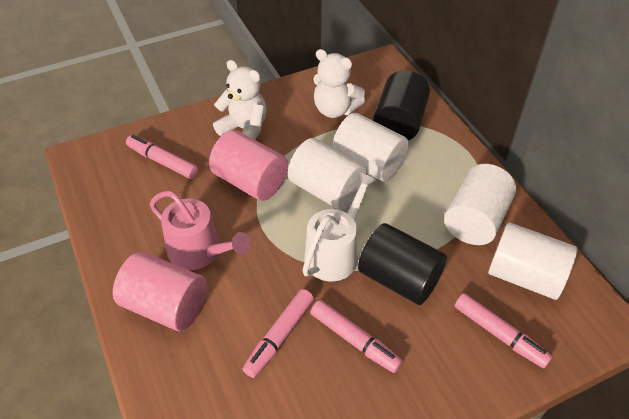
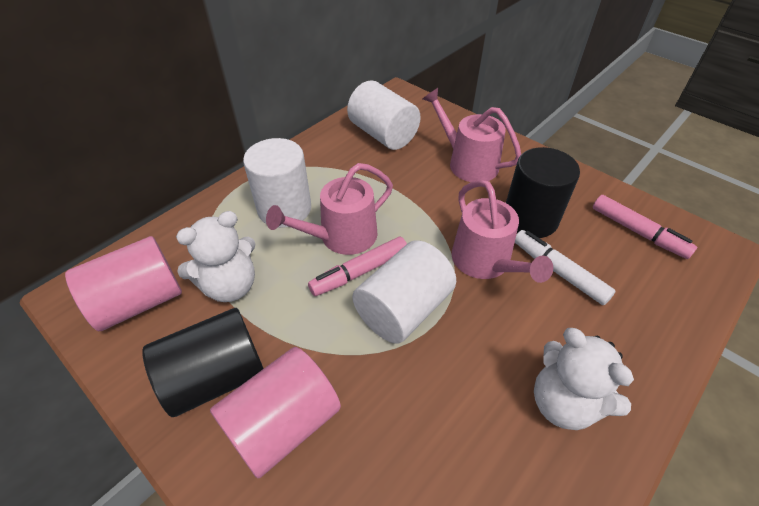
pink marker: 4 -> 2
pink watering can: 1 -> 3
white cylinder: 4 -> 3
white marker: 0 -> 1
white watering can: 1 -> 0

